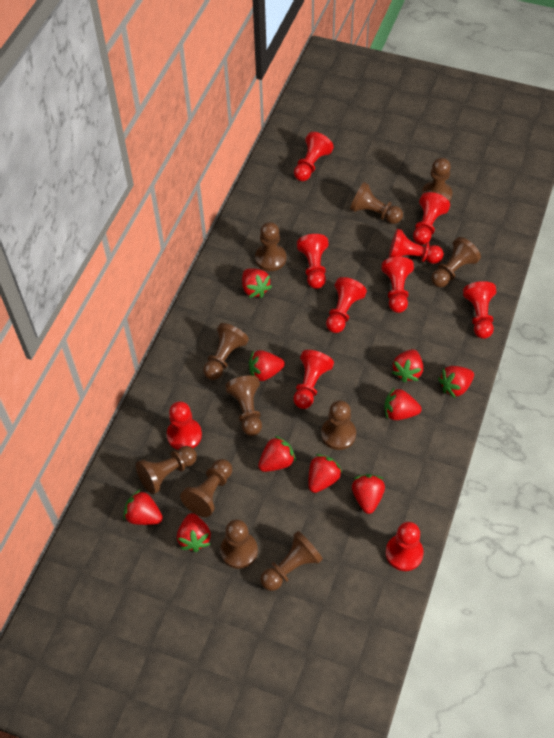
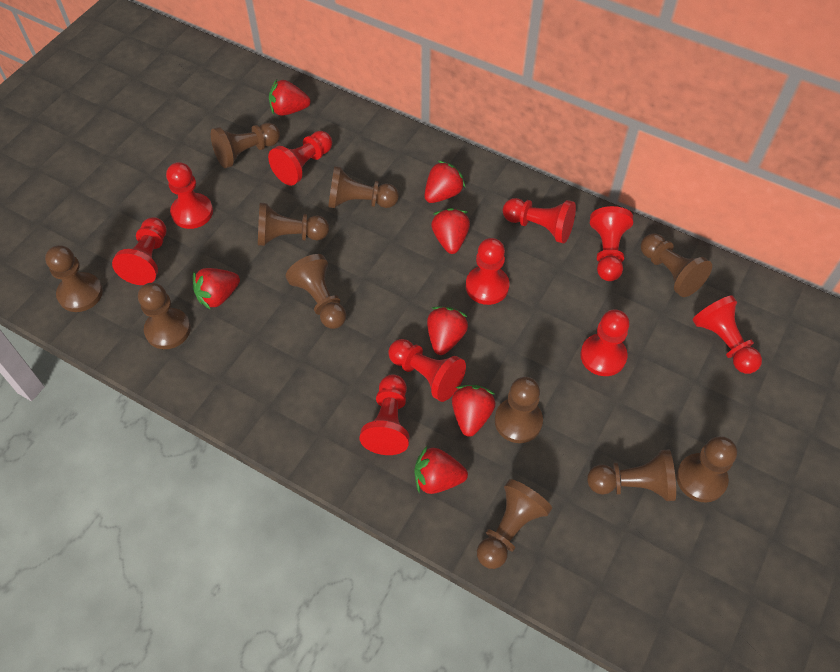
red strawberry: 10 -> 7

